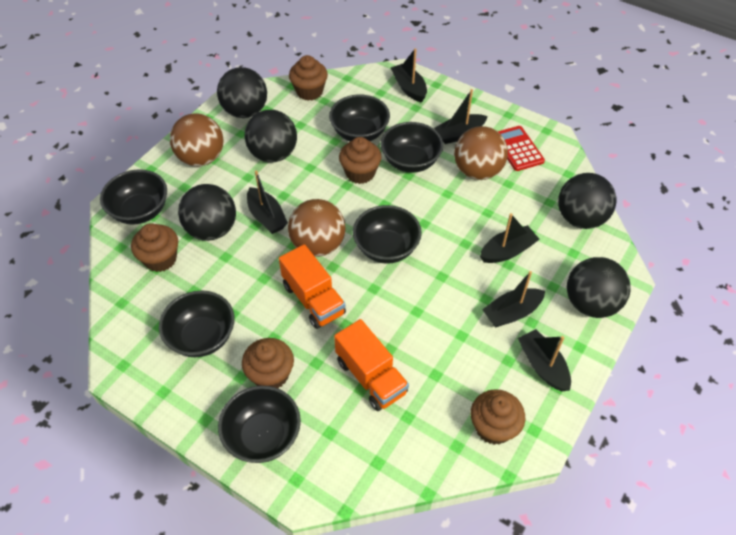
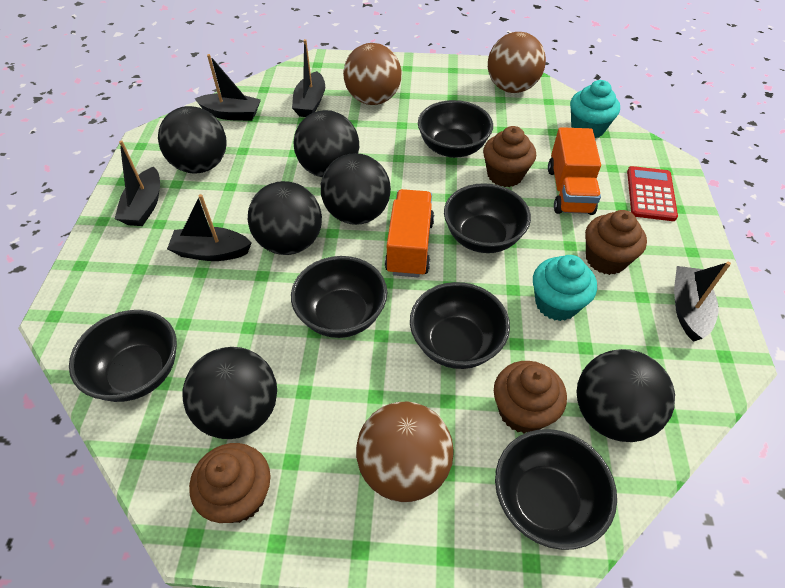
black ball: 5 -> 6
black boat: 6 -> 5
brown cupcake: 5 -> 4
turquoise cupcake: 0 -> 2

